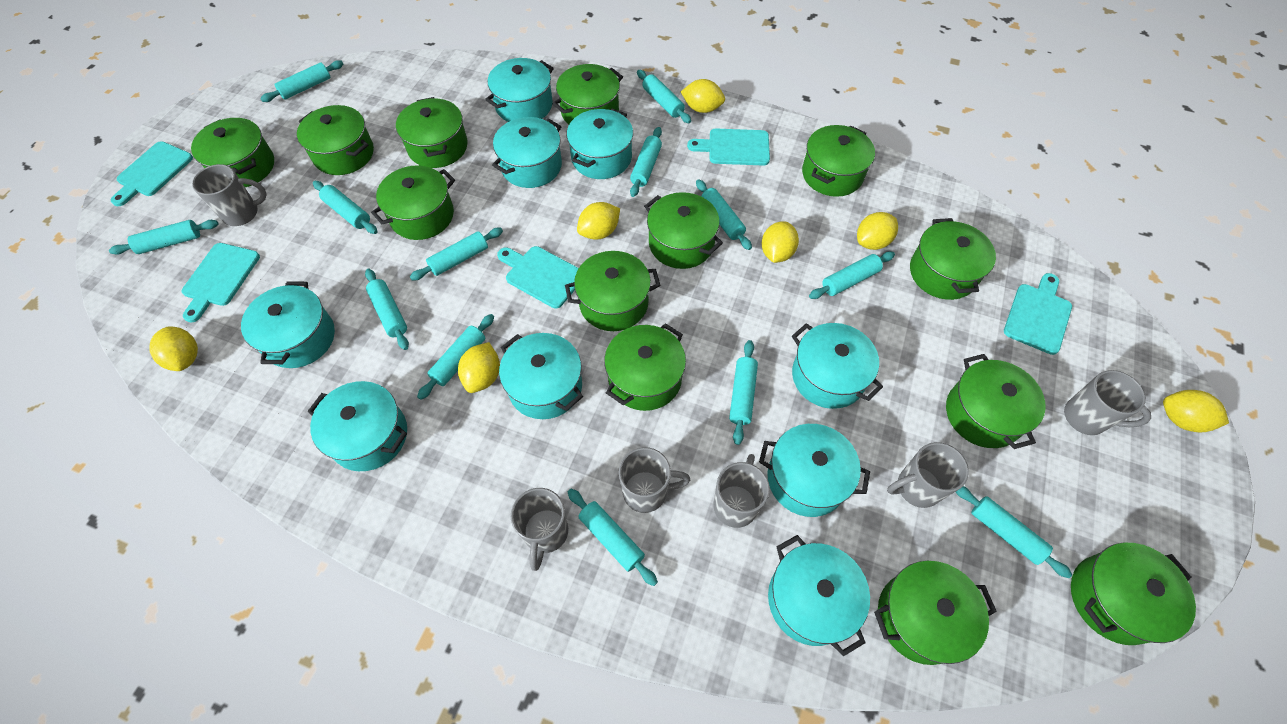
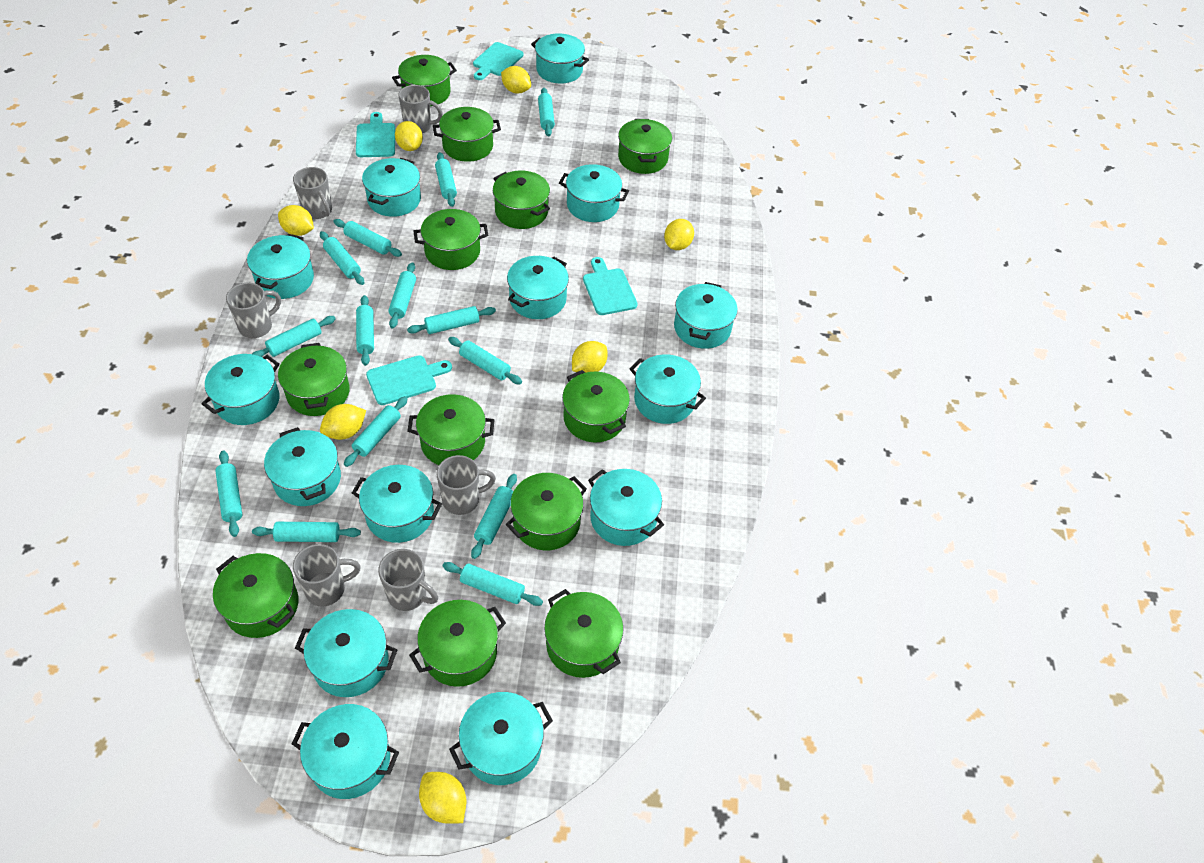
green pot: 13 -> 12
turquoise cutting board: 5 -> 4
turquoise pot: 9 -> 14
turquoise rolling pin: 13 -> 14

